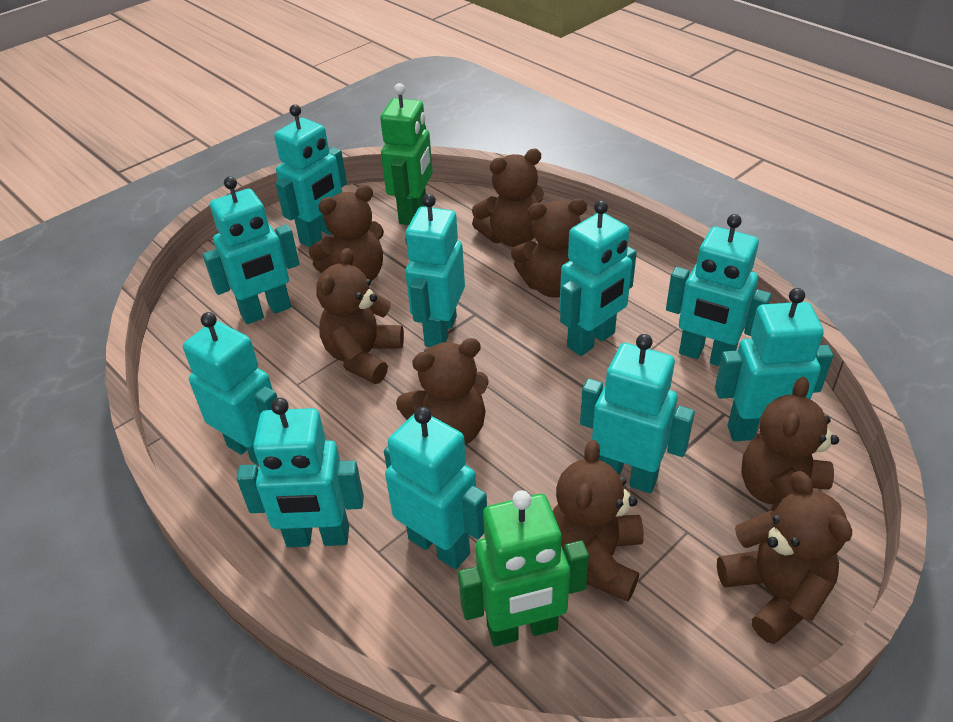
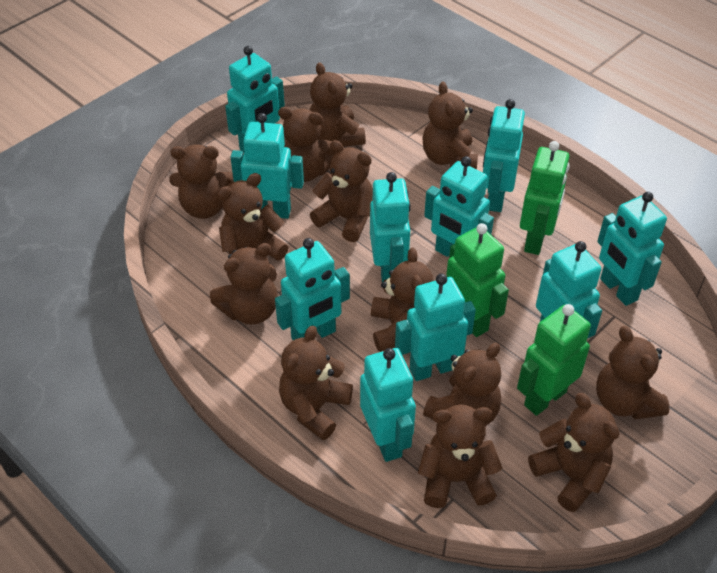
brown teddy bear: 8 -> 13
green robot: 2 -> 3

